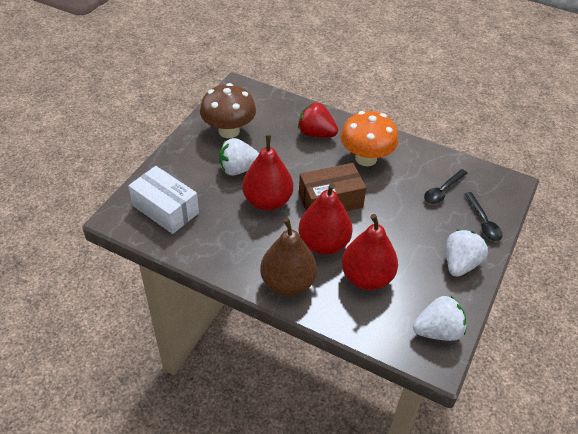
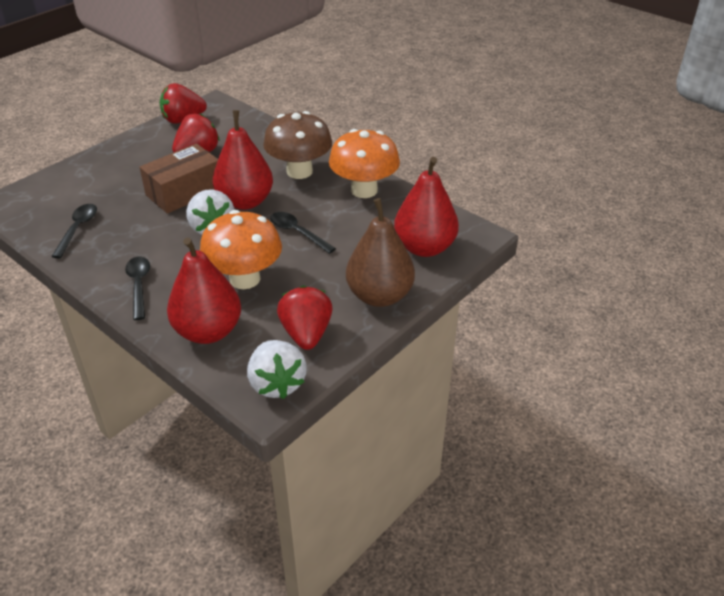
black spoon: 2 -> 3
orange mushroom: 1 -> 2
red strawberry: 1 -> 3
white box: 1 -> 0
white strawberry: 3 -> 2

